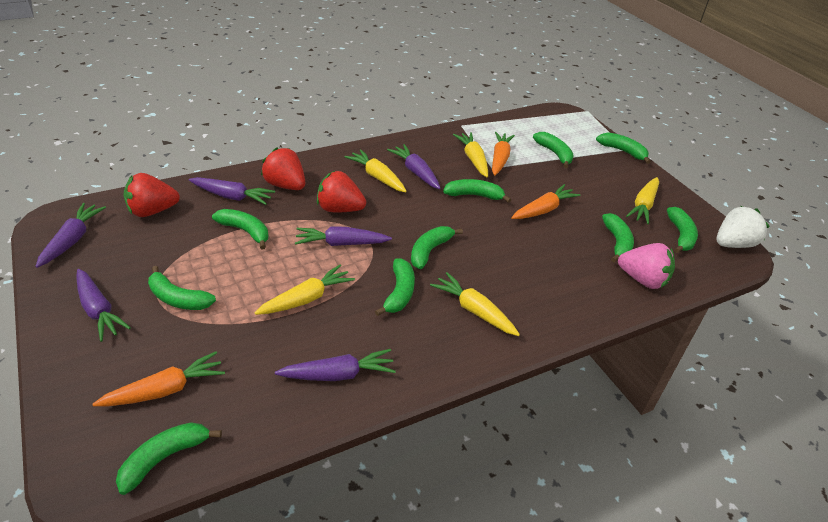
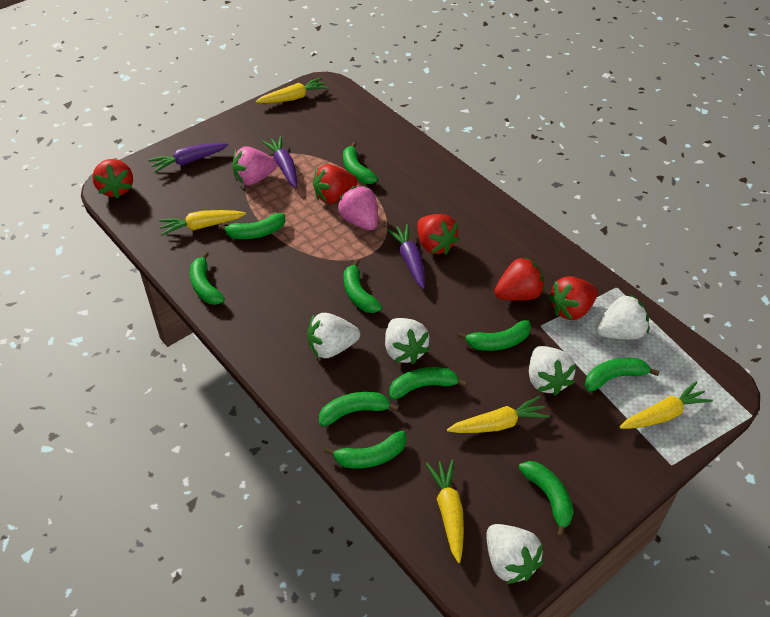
orange carrot: 3 -> 0
pink strawberry: 1 -> 2
purple carrot: 6 -> 3
red strawberry: 3 -> 5
white strawberry: 1 -> 5

